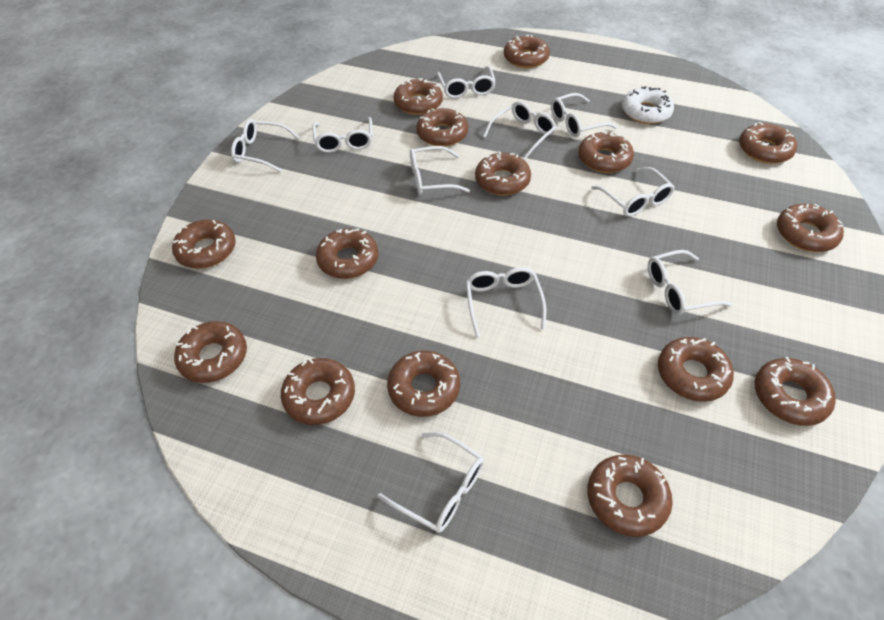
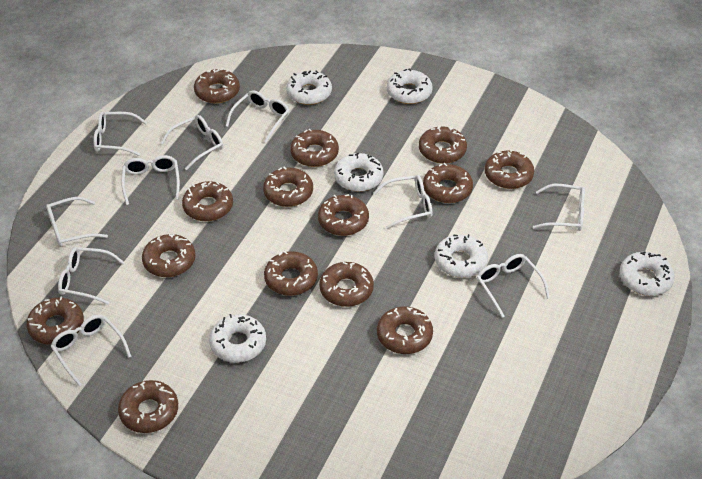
brown donut: 15 -> 14
white donut: 1 -> 6

